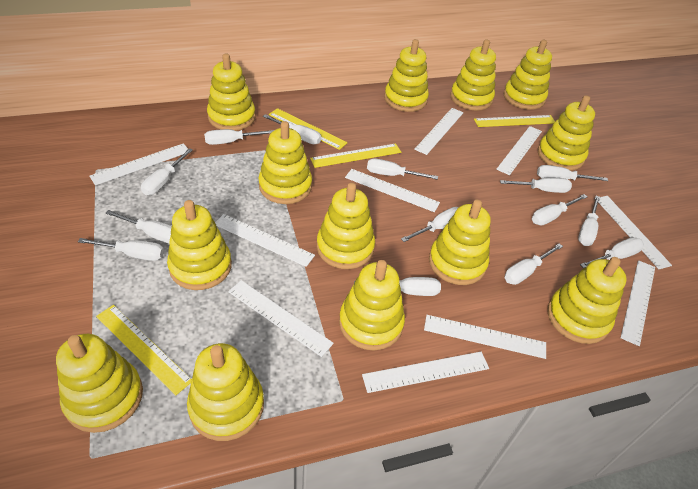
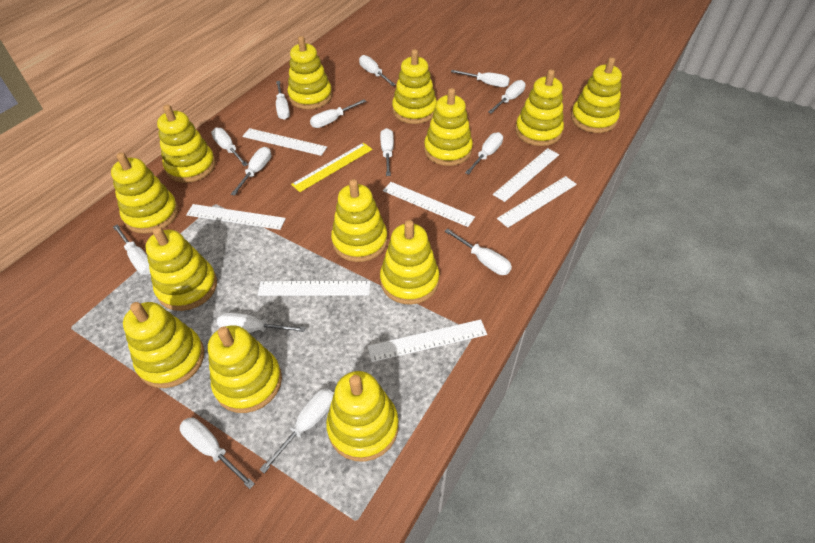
white ruler: 10 -> 7
yellow ruler: 4 -> 1

